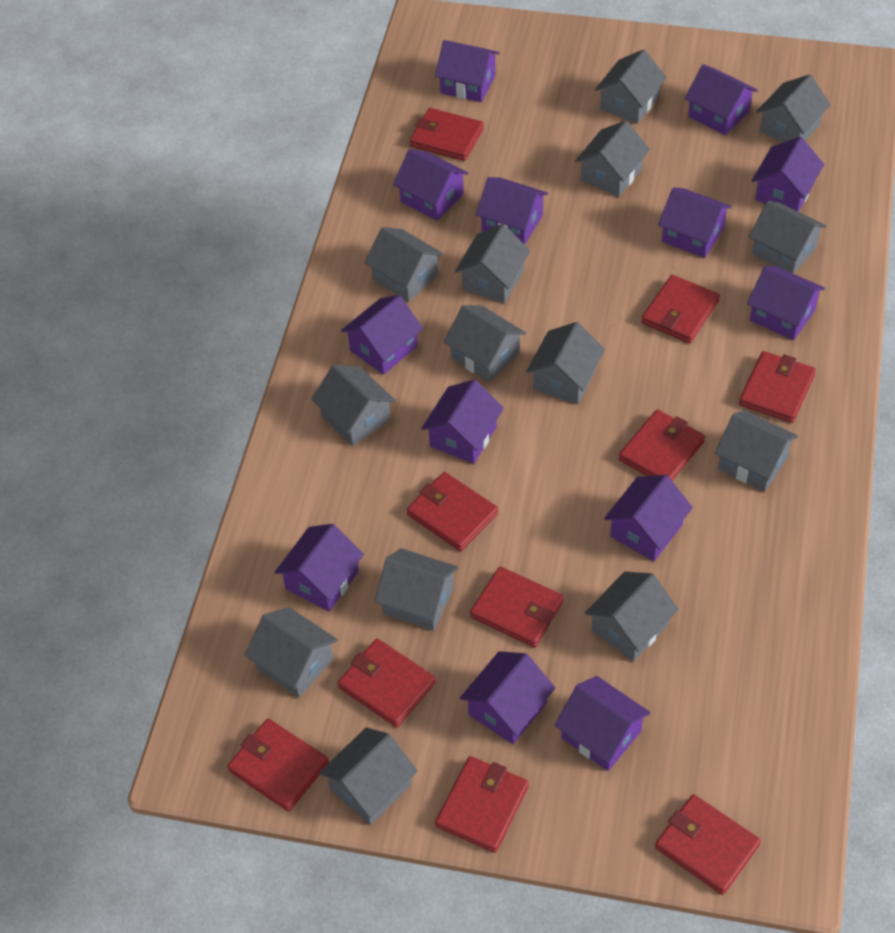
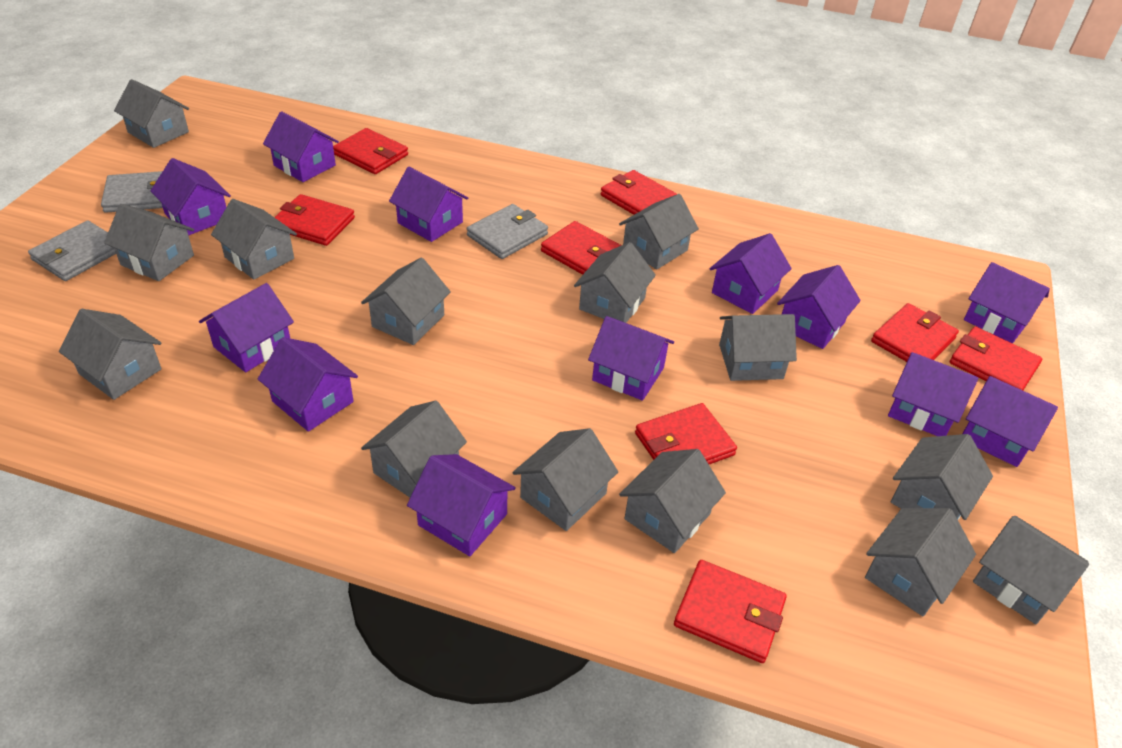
grey wallet: 0 -> 3
purple house: 13 -> 12
red wallet: 10 -> 8

